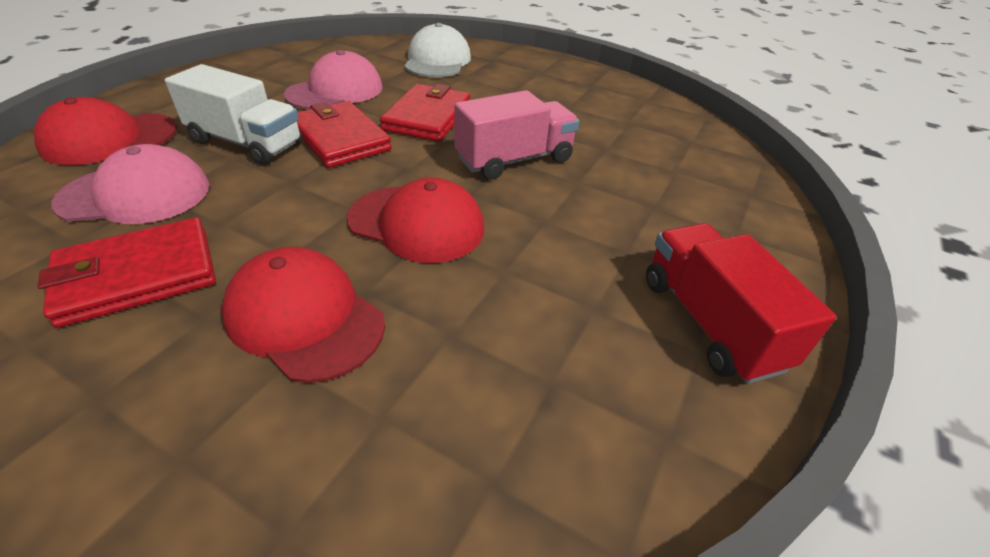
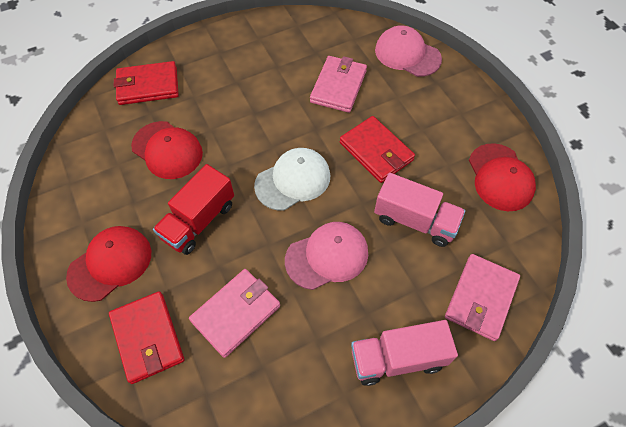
pink truck: 1 -> 2
pink wallet: 0 -> 3
white truck: 1 -> 0

